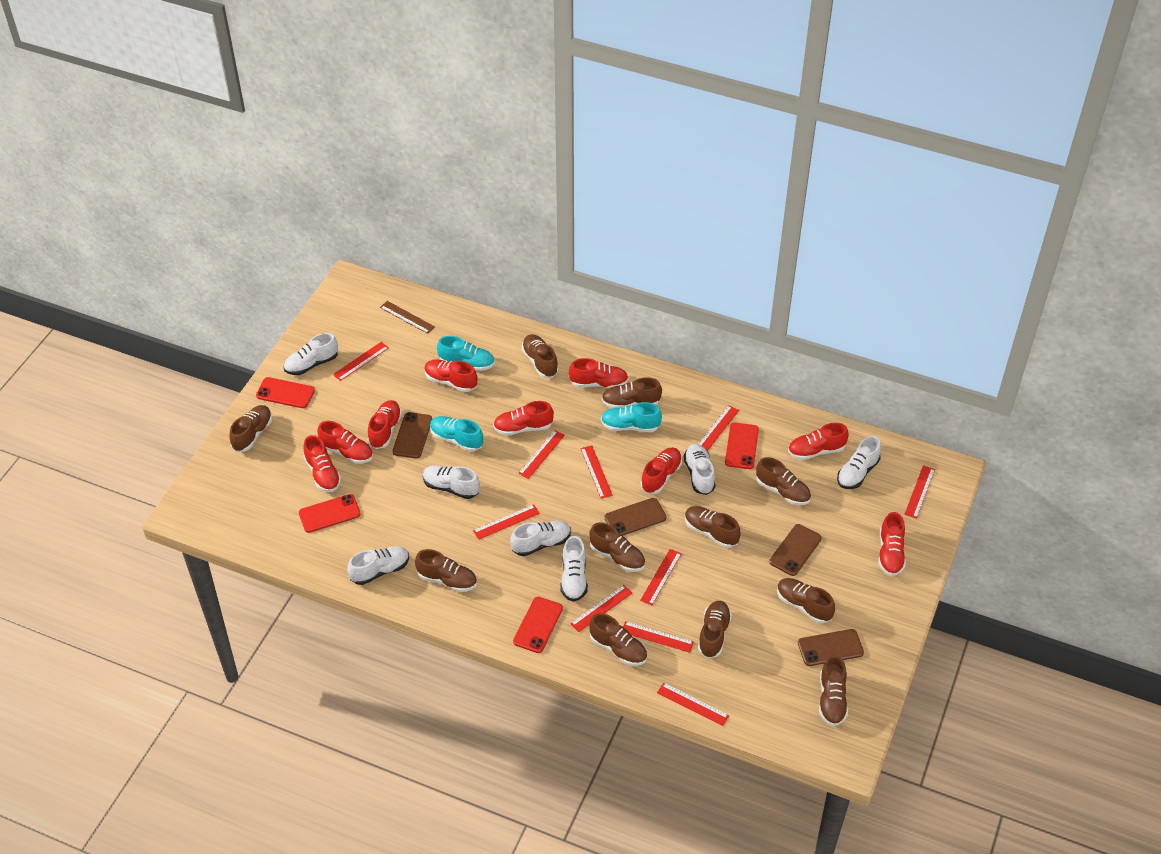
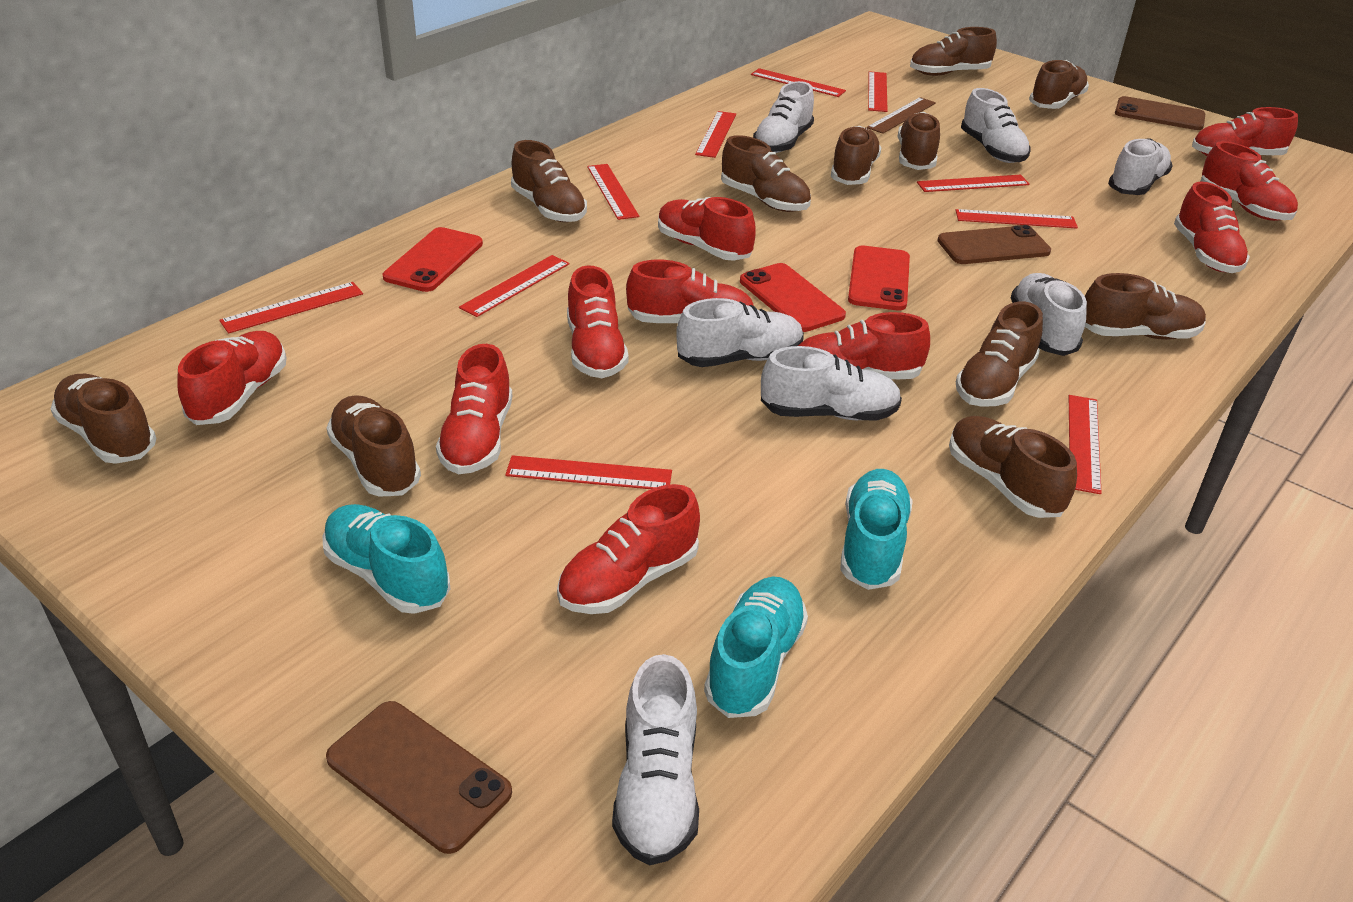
brown phone: 4 -> 3
red phone: 4 -> 3
red shoe: 9 -> 10

